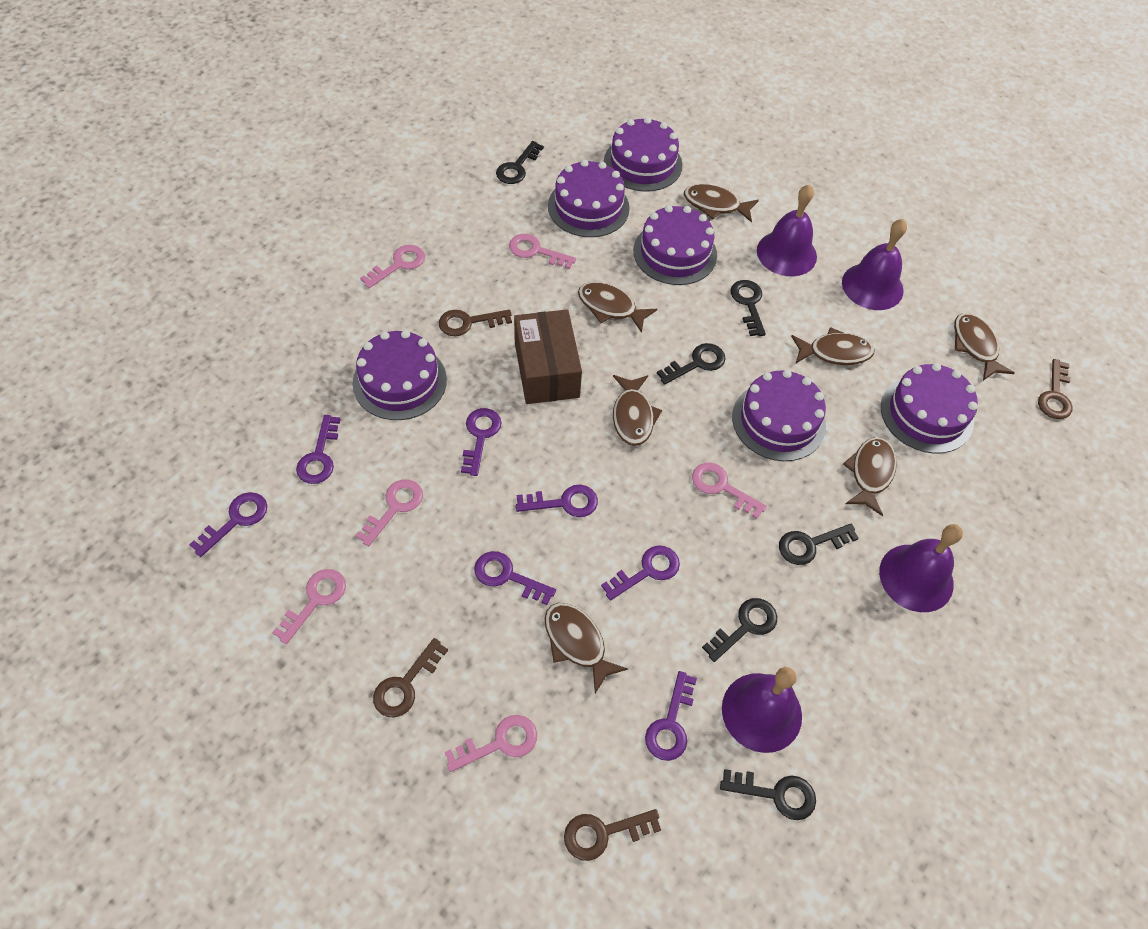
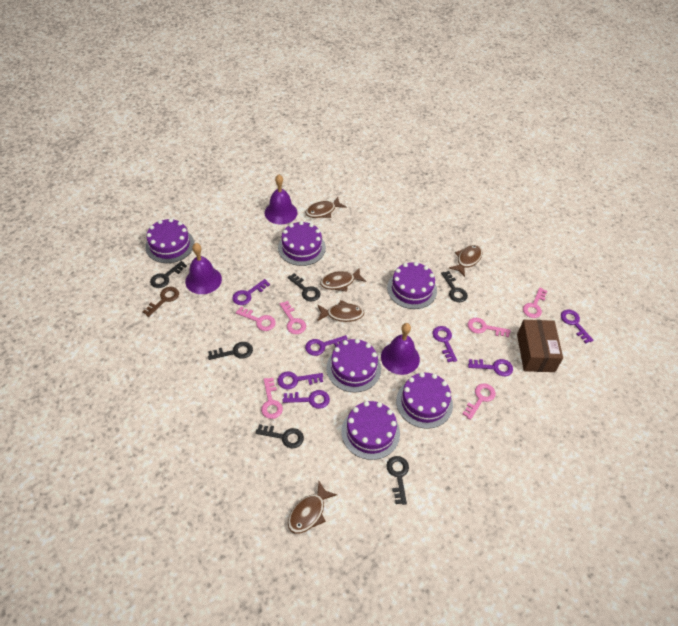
brown fish: 7 -> 5
brown key: 4 -> 1
purple bell: 4 -> 3

